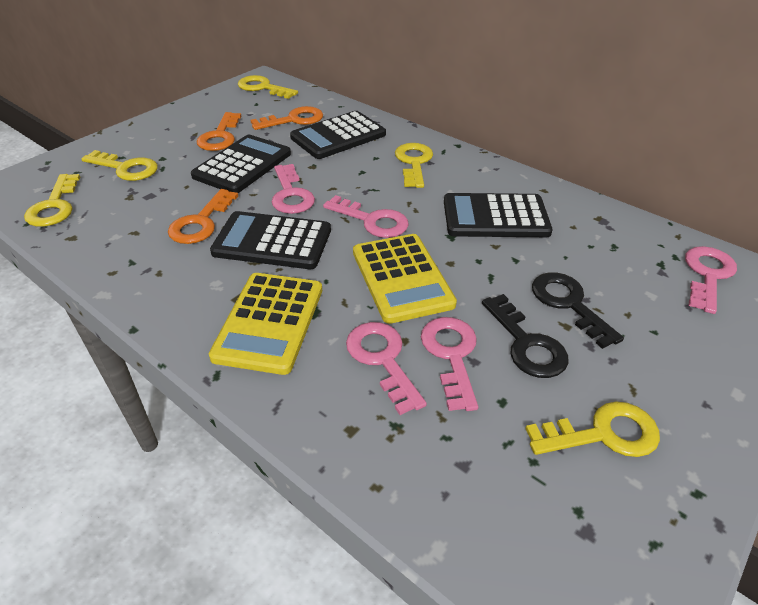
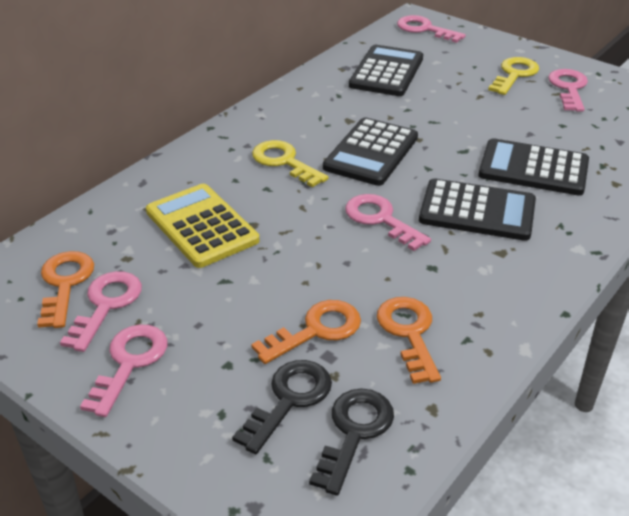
yellow calculator: 2 -> 1
yellow key: 5 -> 2

